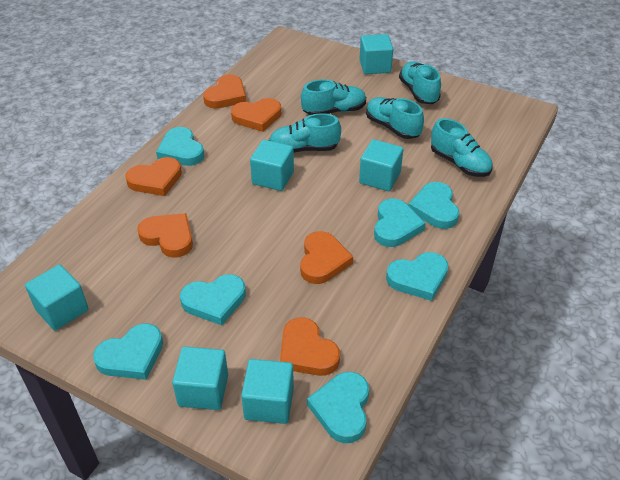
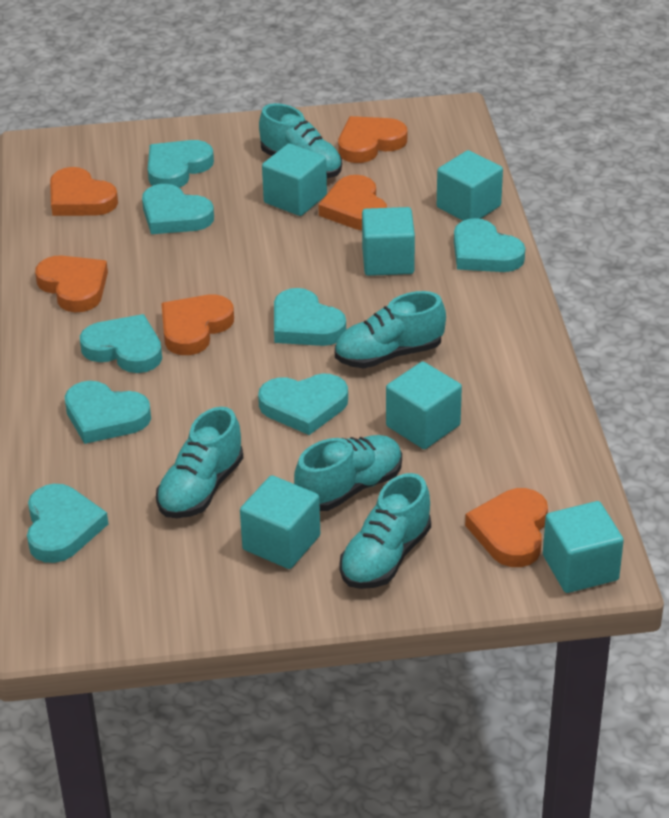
turquoise heart: 7 -> 8

